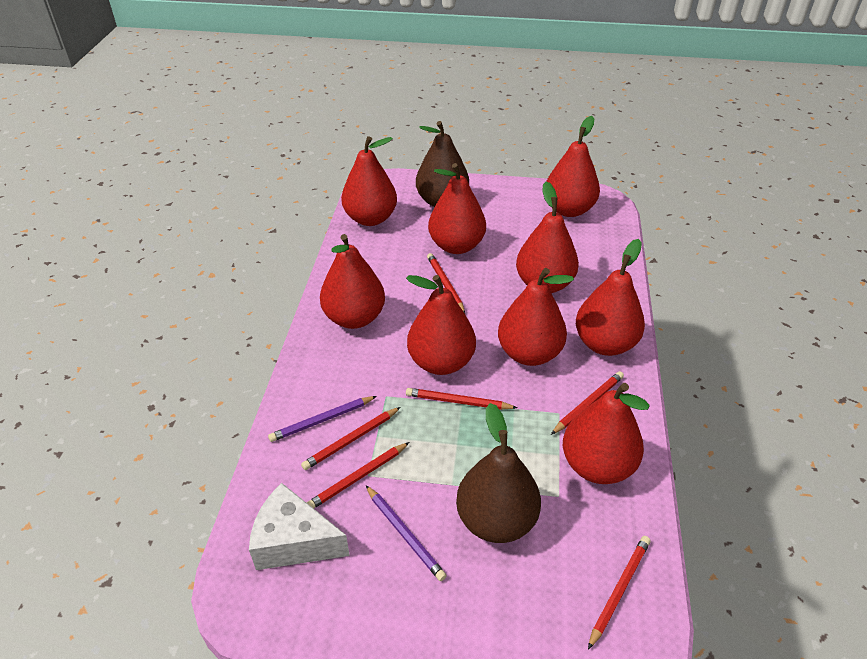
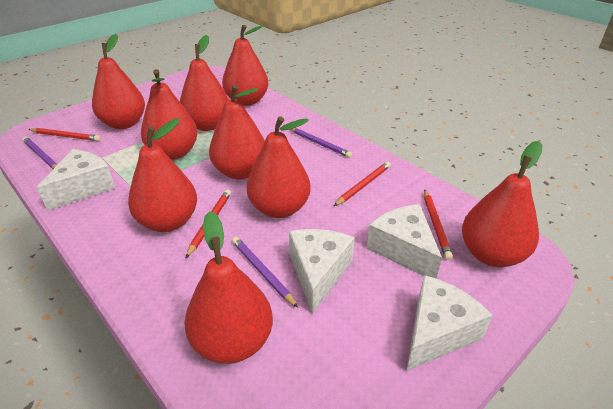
brown pear: 2 -> 0
purple pencil: 2 -> 3
red pencil: 6 -> 4
white cheese: 1 -> 4

